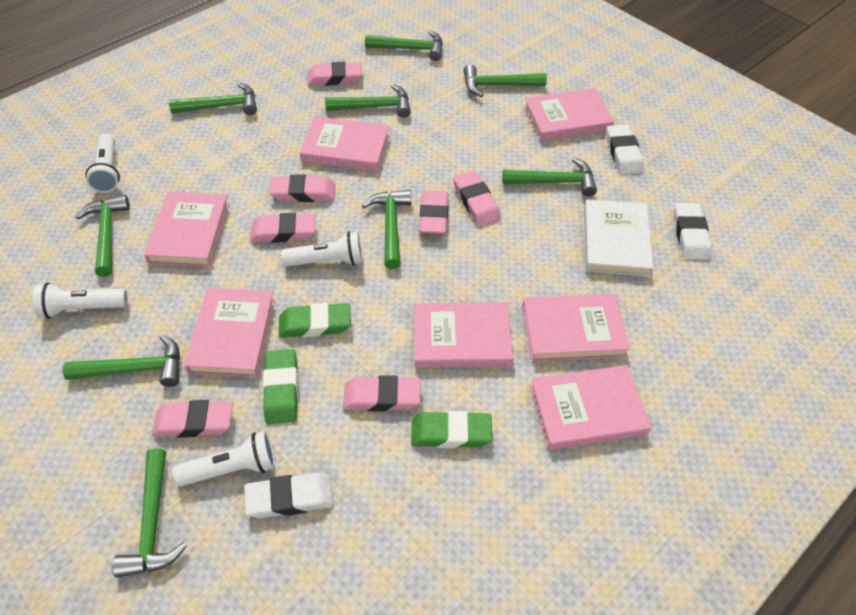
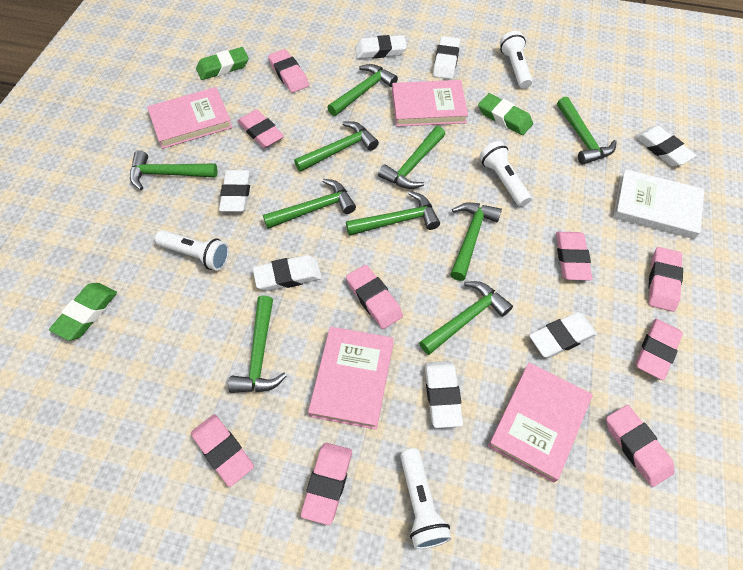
green hammer: 9 -> 10
pink book: 7 -> 4
pink eraser: 7 -> 9
white eraser: 3 -> 7

